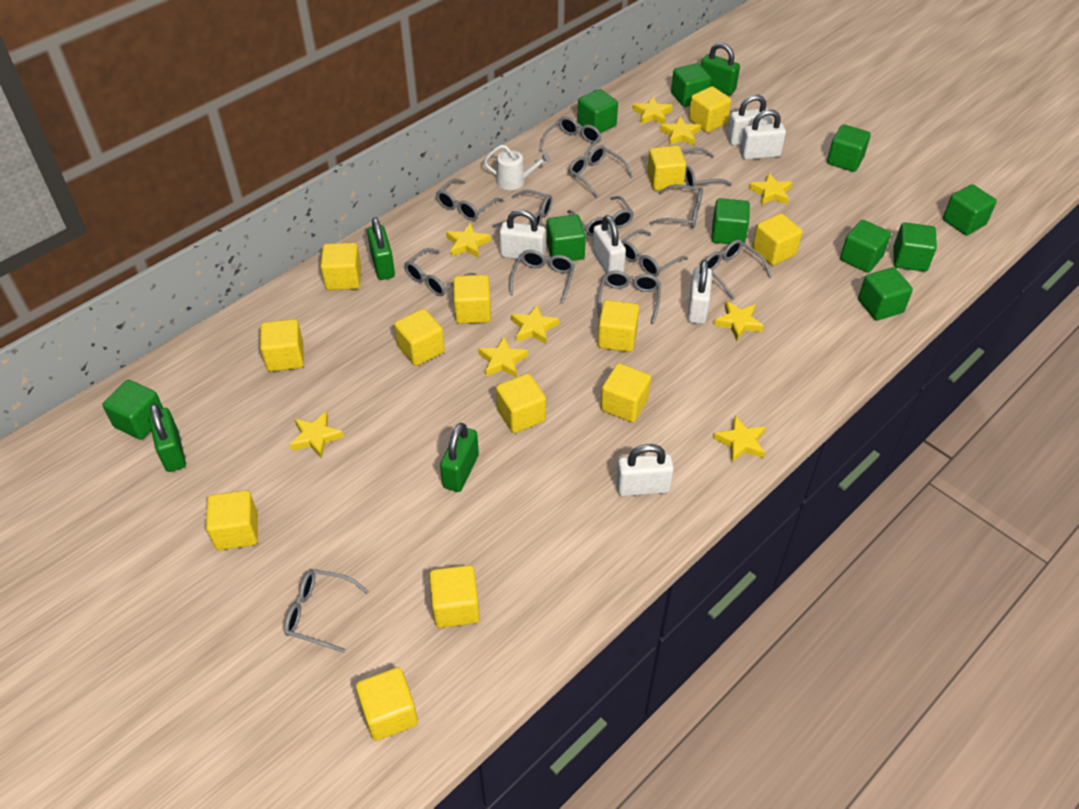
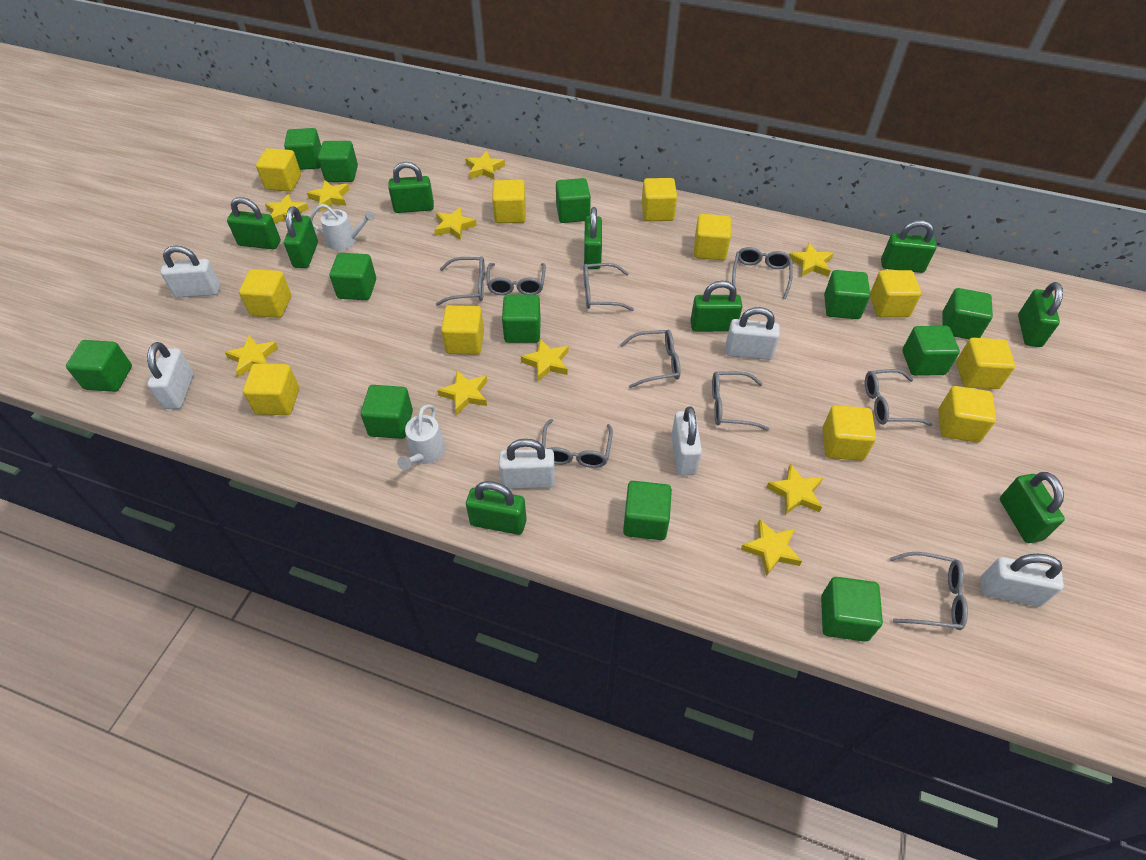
green cube: 10 -> 12
green padlock: 4 -> 9
grey glasses: 13 -> 9
white watering can: 1 -> 2
yellow cube: 13 -> 11
yellow star: 9 -> 10

